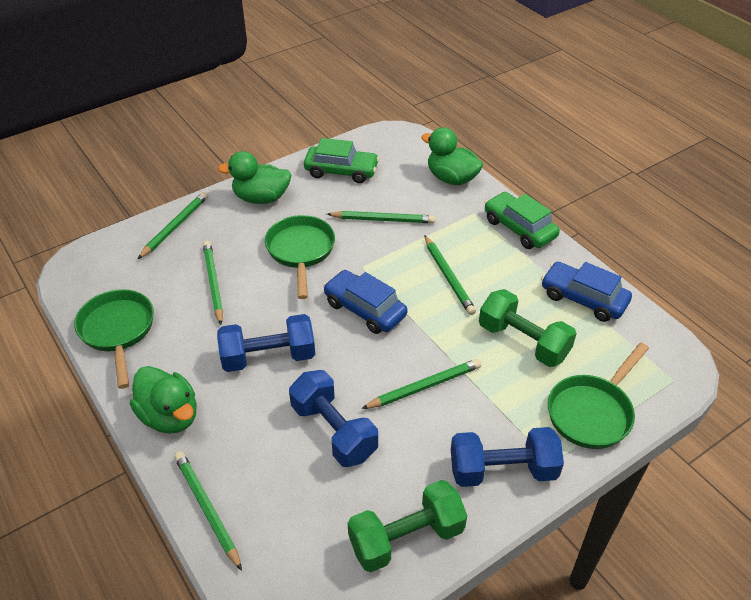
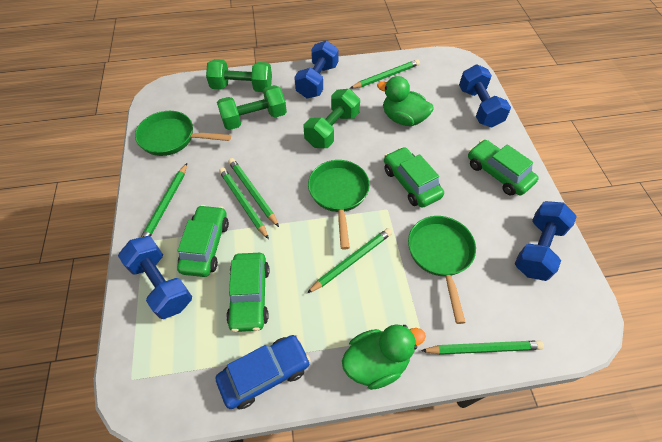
blue car: 2 -> 1
blue dumbbell: 3 -> 4
green car: 2 -> 4
green duck: 3 -> 2
green dumbbell: 2 -> 3

